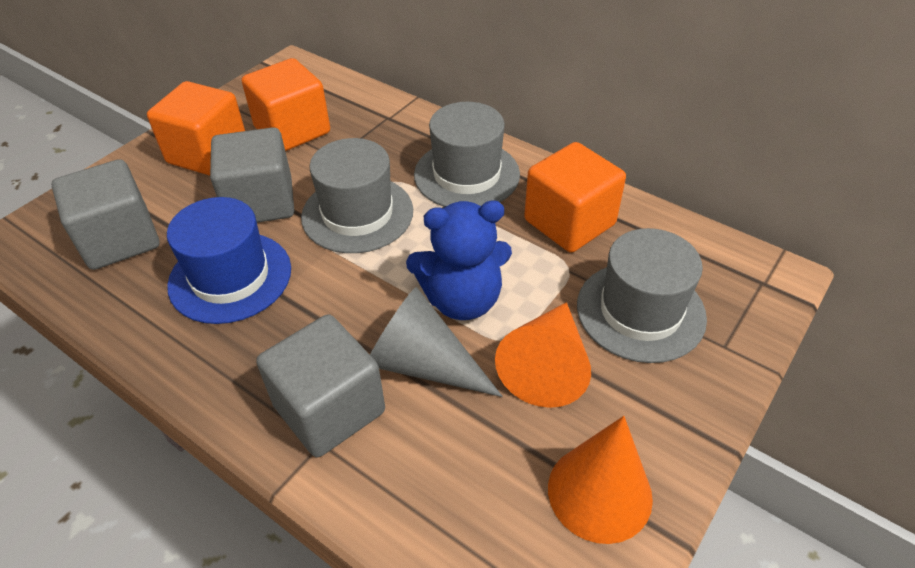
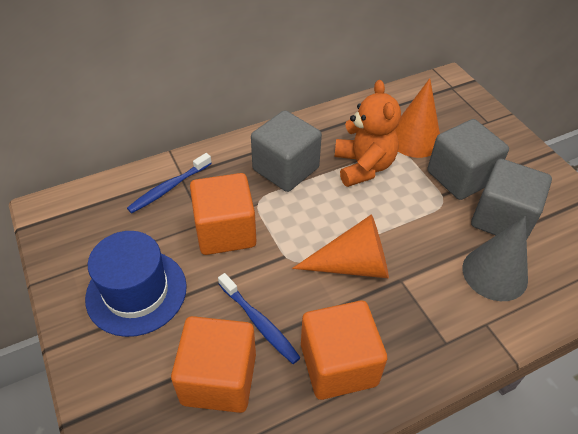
blue teddy bear: 1 -> 0
blue toothbrush: 0 -> 2
grey hat: 3 -> 0
orange teddy bear: 0 -> 1

